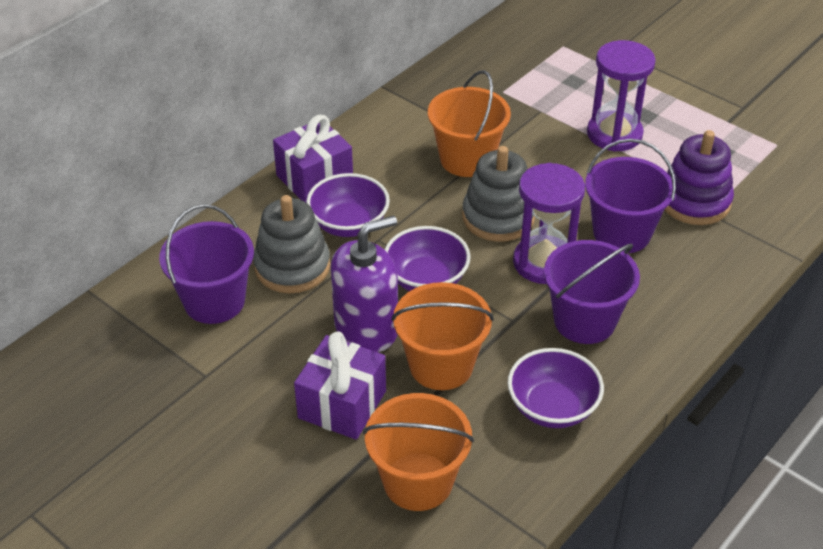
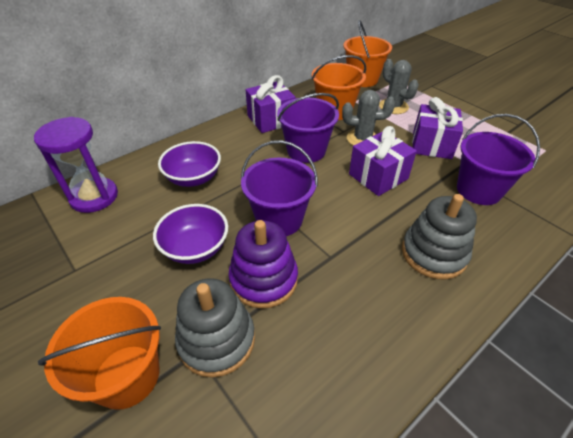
grey cactus: 0 -> 2
purple bowl: 3 -> 2
purple gift: 2 -> 3
purple hourglass: 2 -> 1
purple soap dispenser: 1 -> 0

